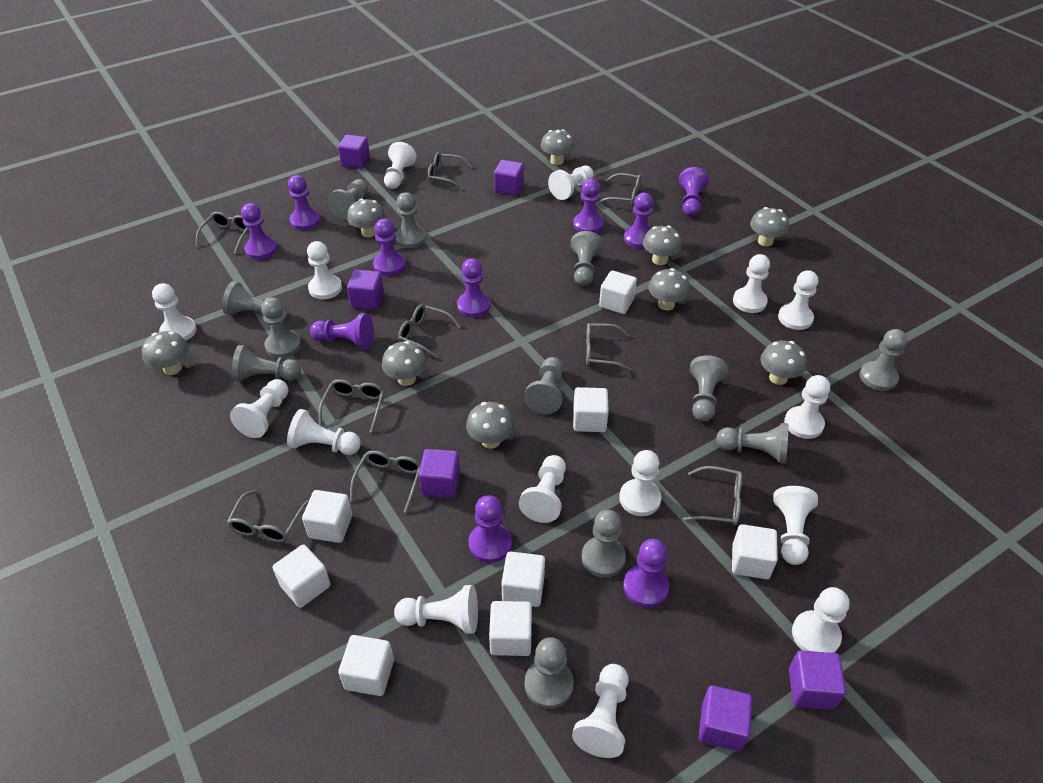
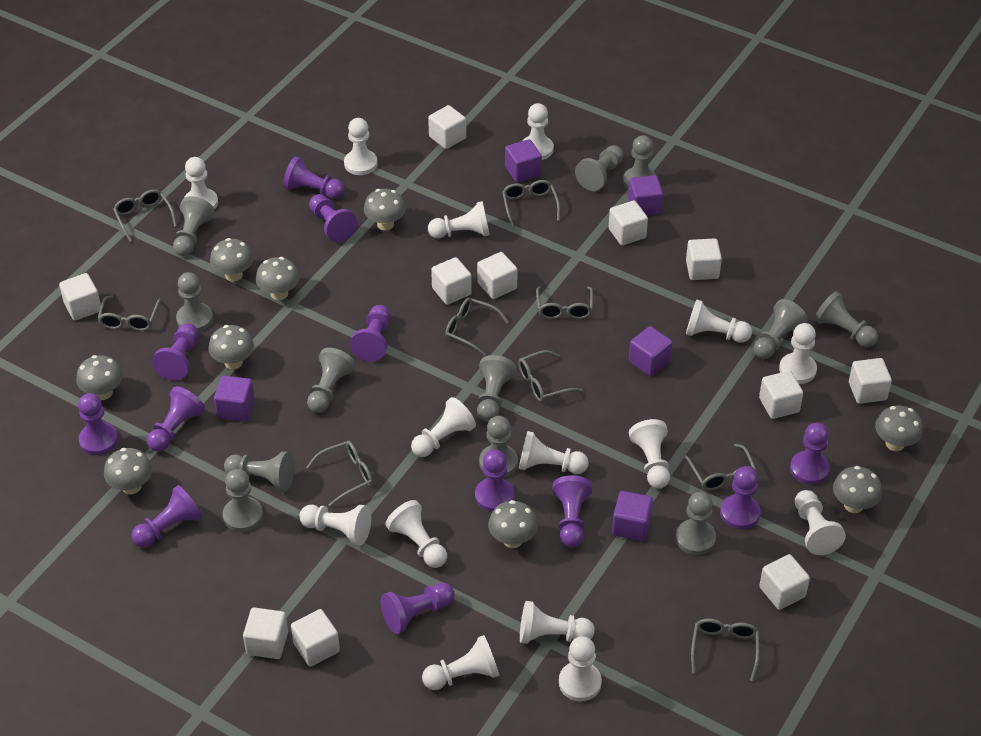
purple cube: 6 -> 5
purple pawn: 10 -> 12
white cube: 8 -> 11

